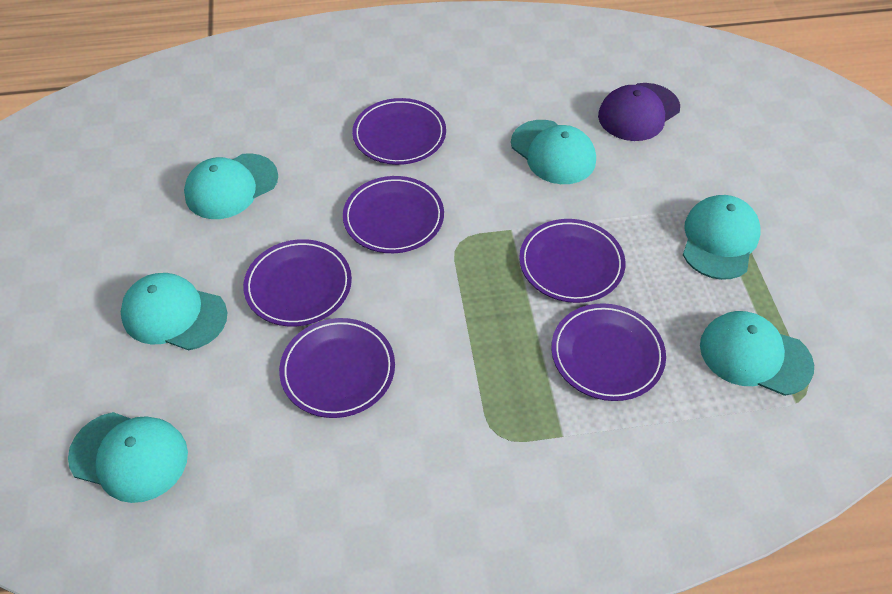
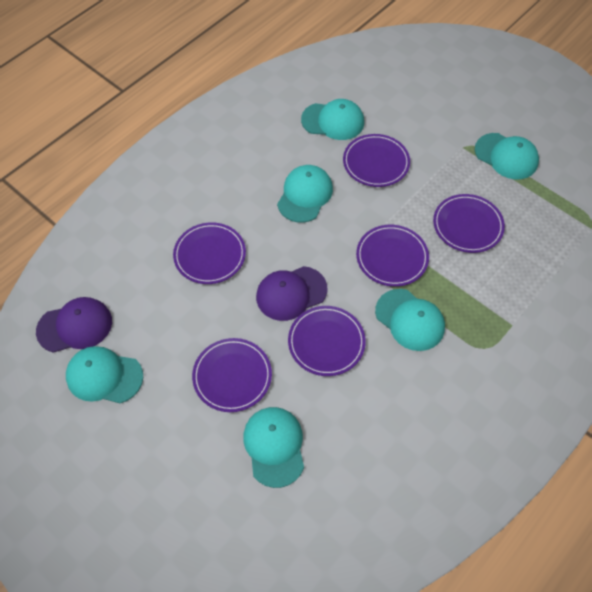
purple cap: 1 -> 2

